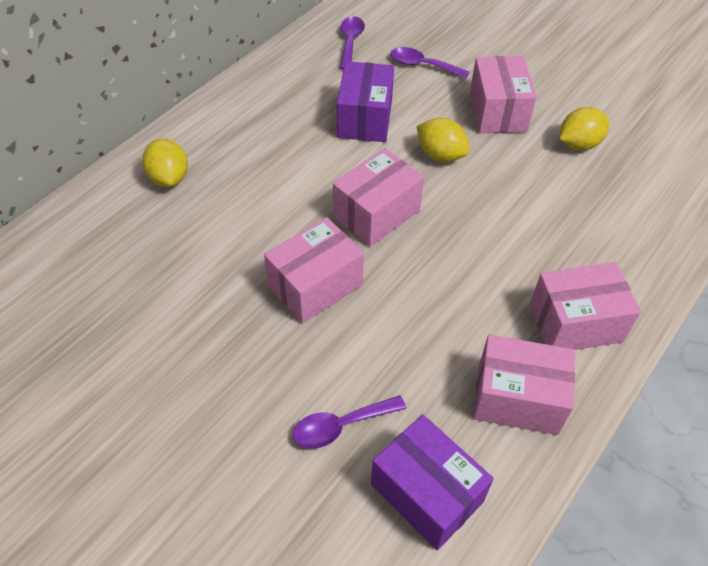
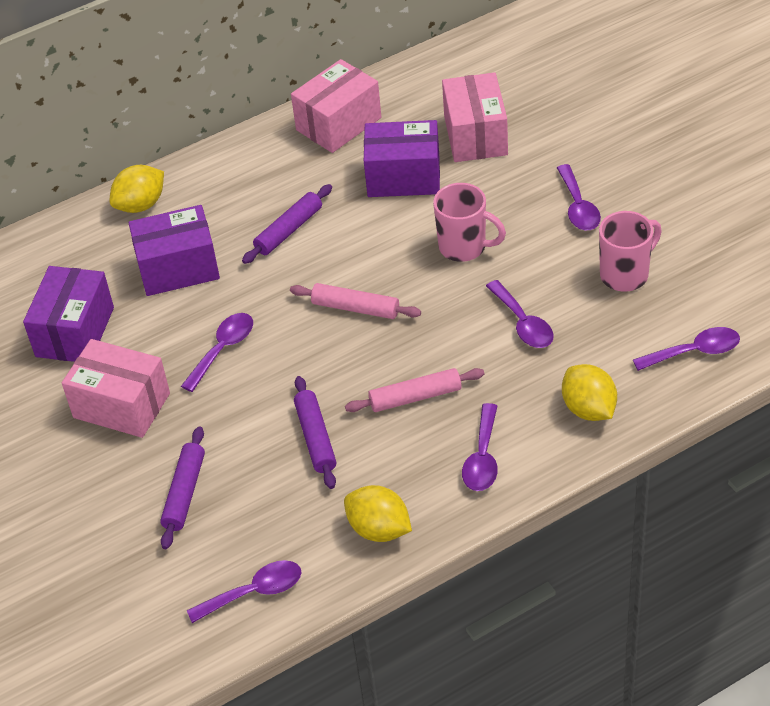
pink box: 5 -> 3
pink mug: 0 -> 2
pink rolling pin: 0 -> 2
purple box: 2 -> 3
purple rolling pin: 0 -> 3
purple spoon: 3 -> 6

